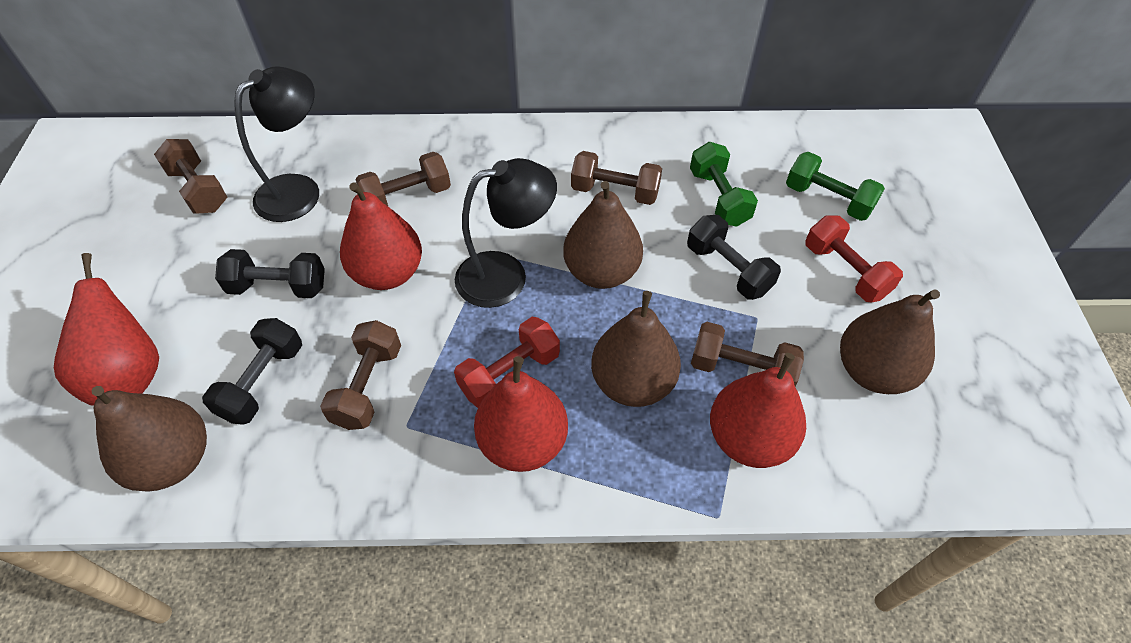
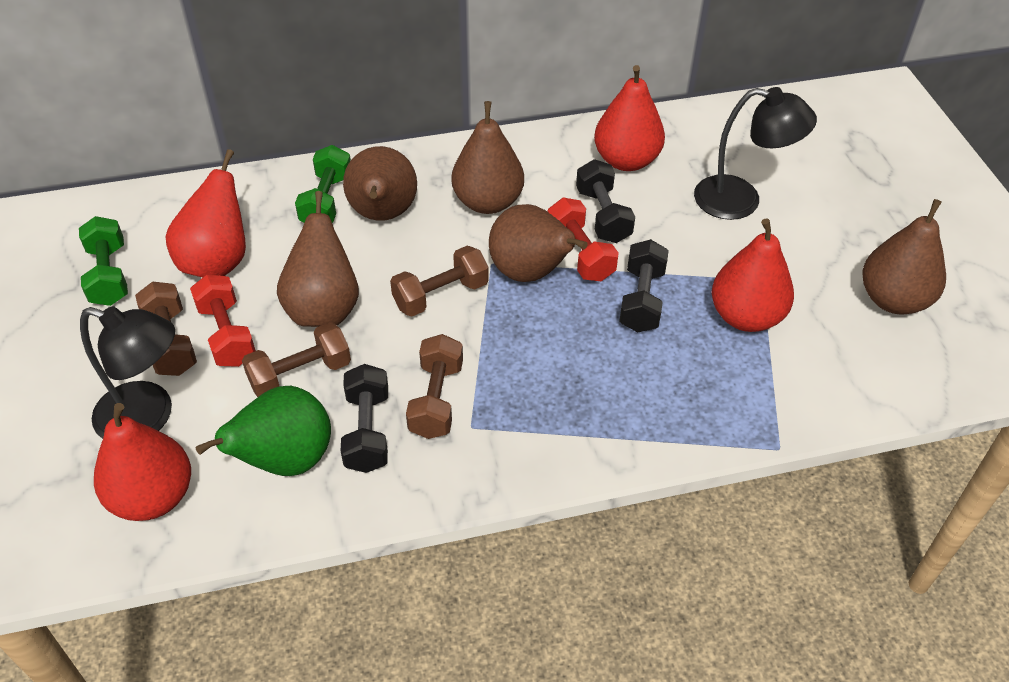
brown dumbbell: 5 -> 4
brown pear: 4 -> 5
green pear: 0 -> 1

